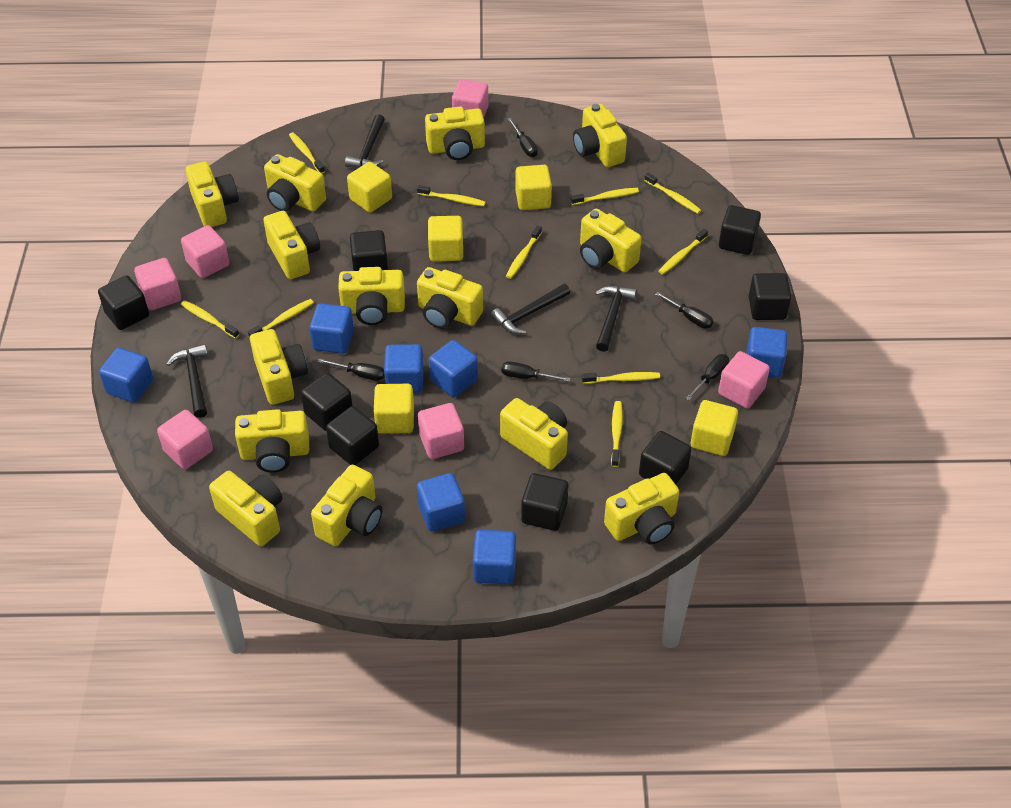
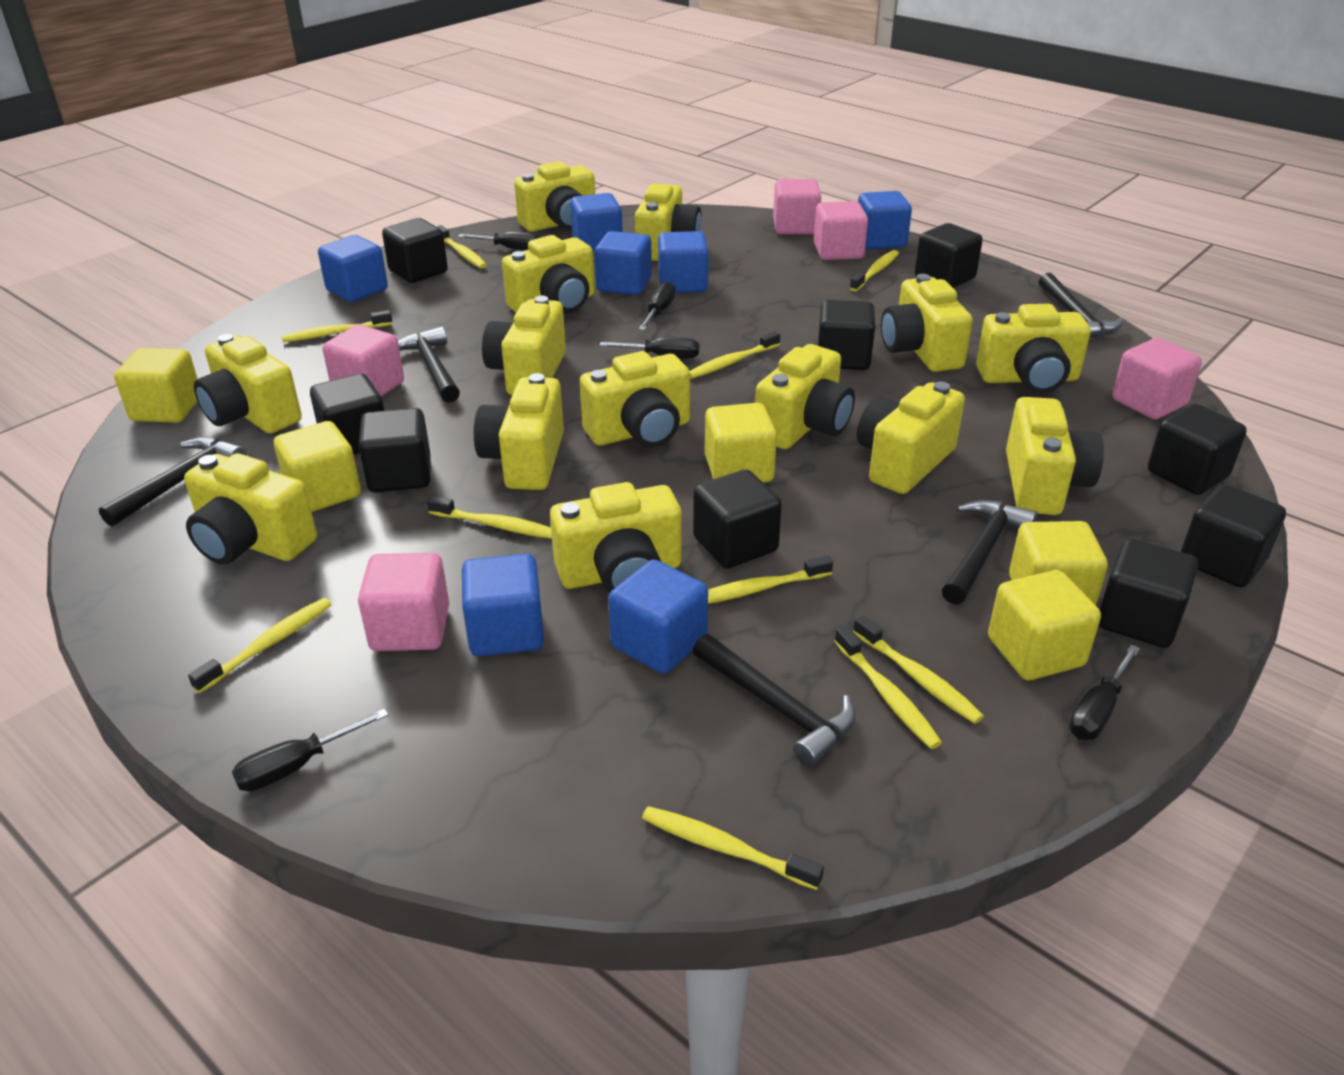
black cube: 8 -> 9
black hammer: 4 -> 5
pink cube: 6 -> 5

